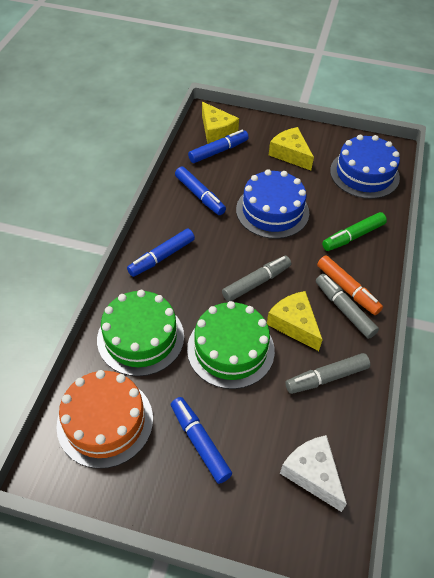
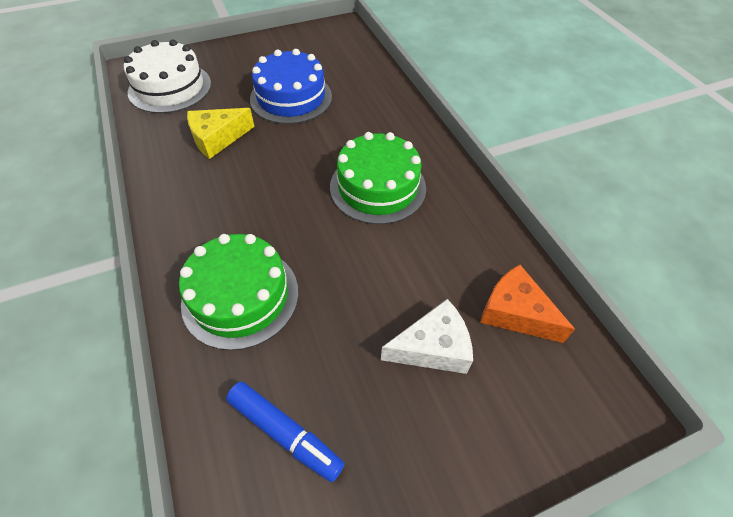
blue cake: 2 -> 1
blue marker: 4 -> 1
green marker: 1 -> 0
grey marker: 3 -> 0
orange cake: 1 -> 0
orange cheese: 0 -> 1
orange marker: 1 -> 0
white cake: 0 -> 1
yellow cheese: 3 -> 1

